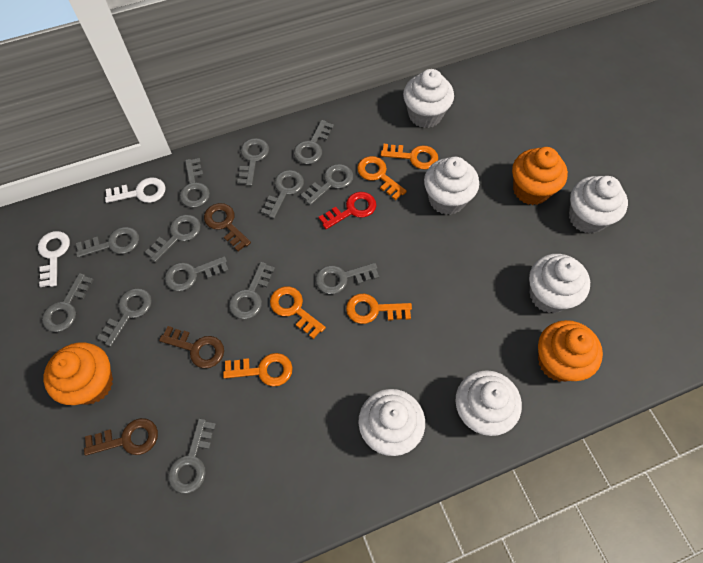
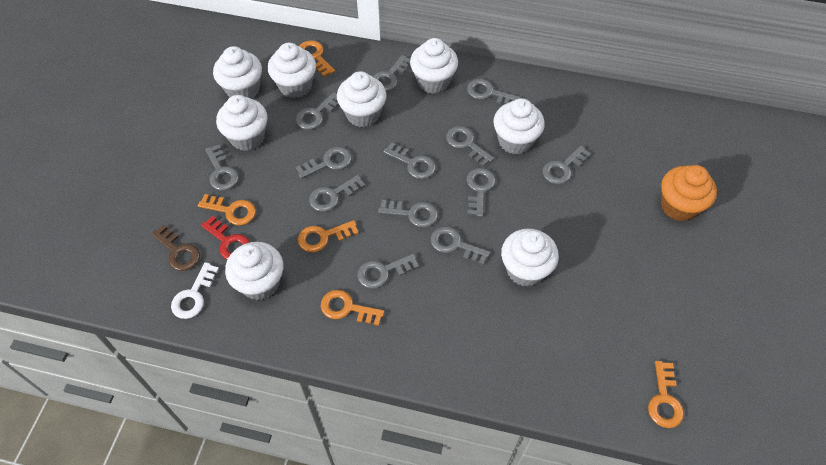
brown key: 3 -> 1
orange cupcake: 3 -> 1
white cupcake: 6 -> 8
white key: 2 -> 1

